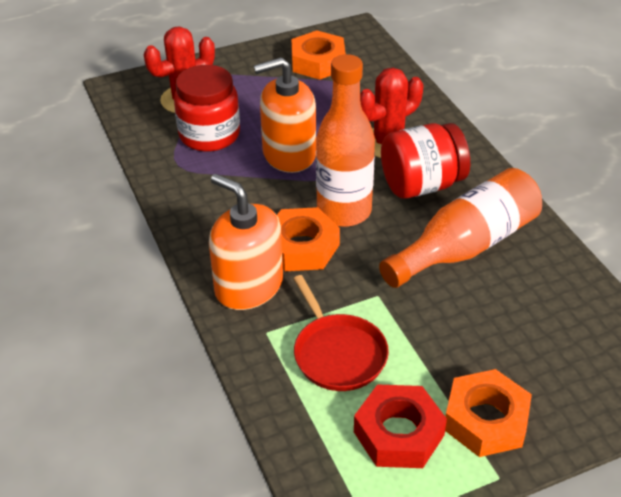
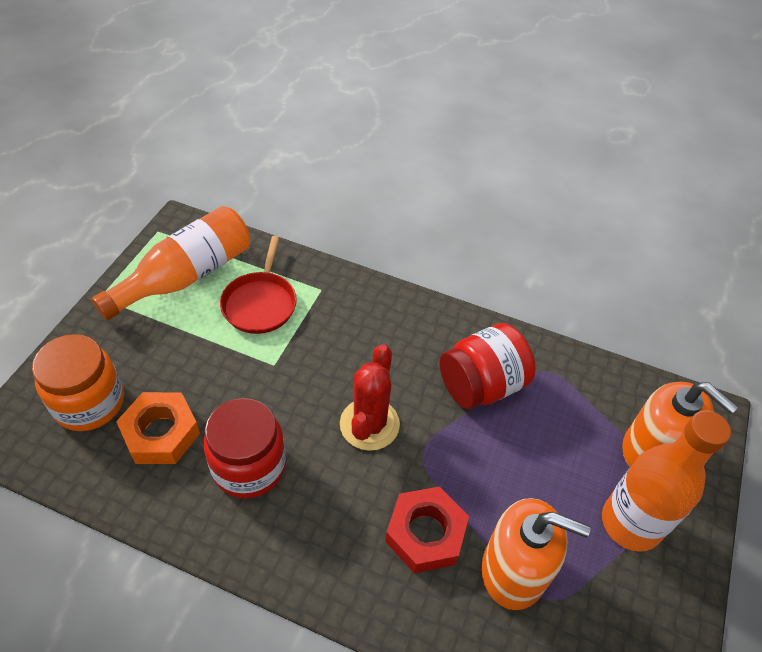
orange jar: 0 -> 1
orange nut: 3 -> 1
red cactus: 2 -> 1

